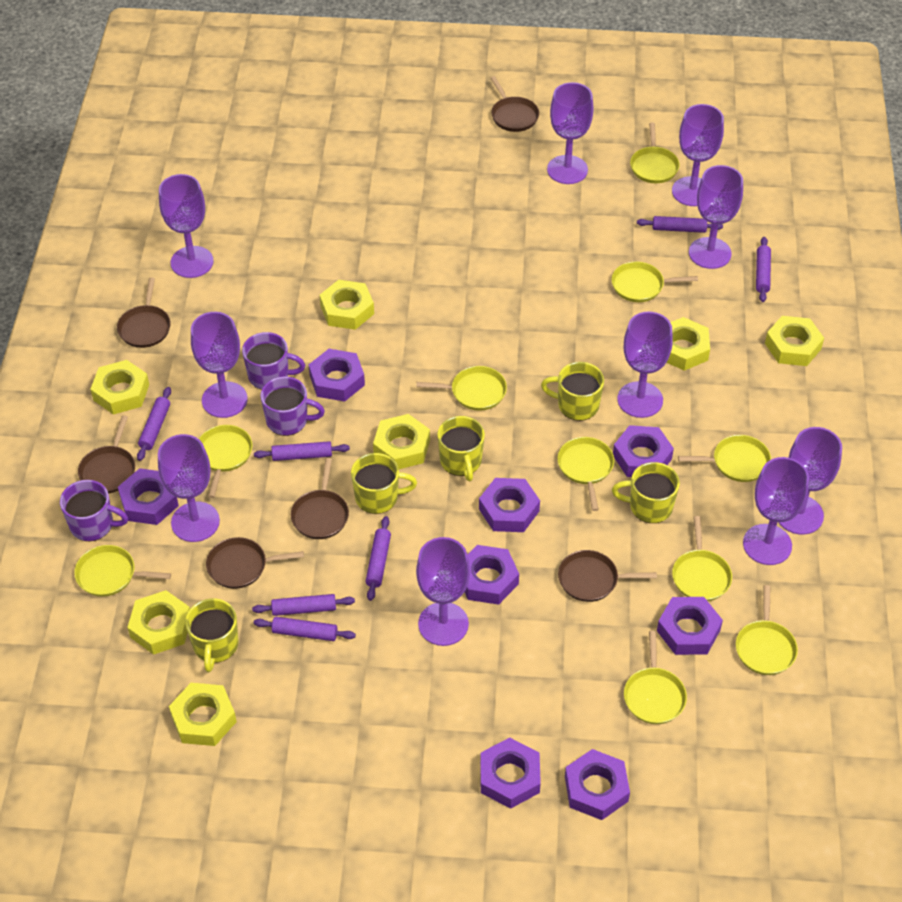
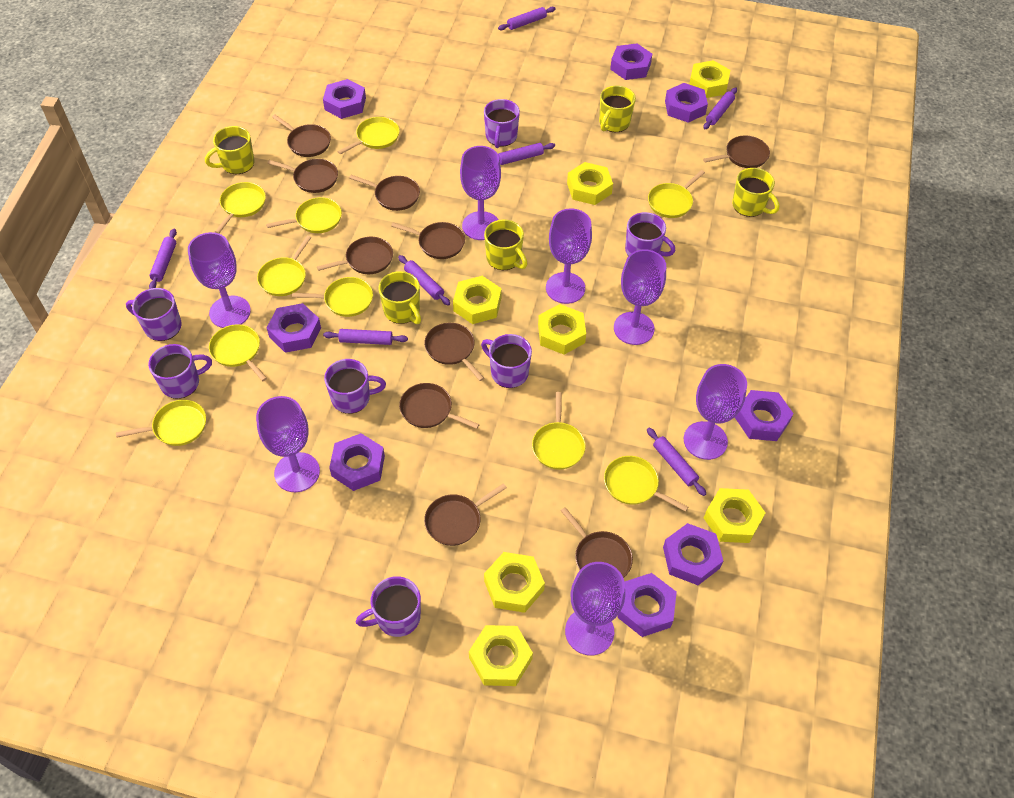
brown pan: 6 -> 10
purple goblet: 10 -> 7
purple mug: 3 -> 7

